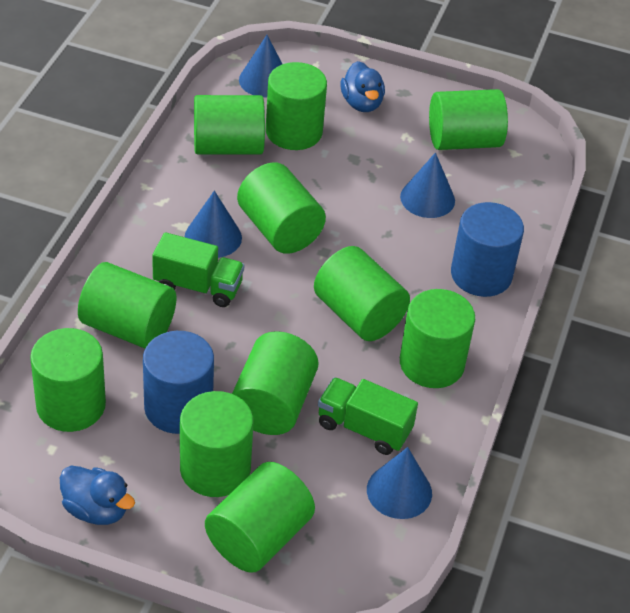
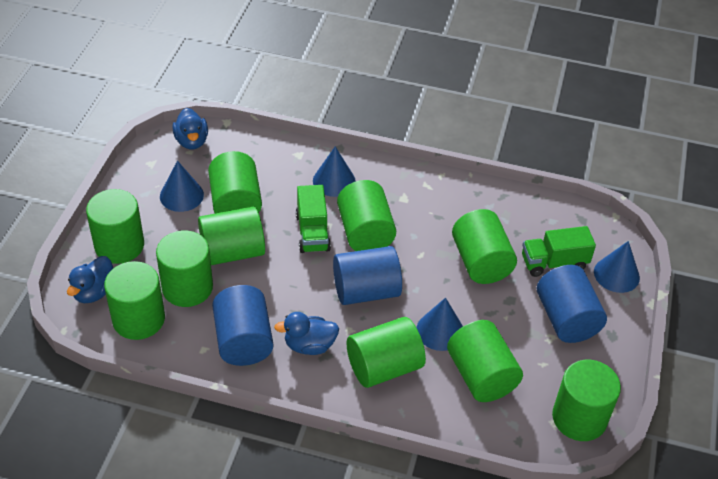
blue cylinder: 2 -> 3
blue duck: 2 -> 3
green cylinder: 11 -> 10

